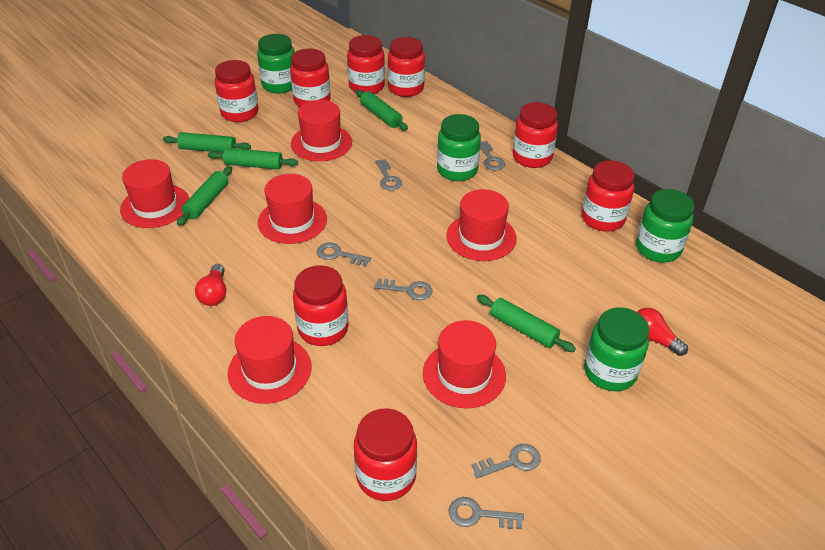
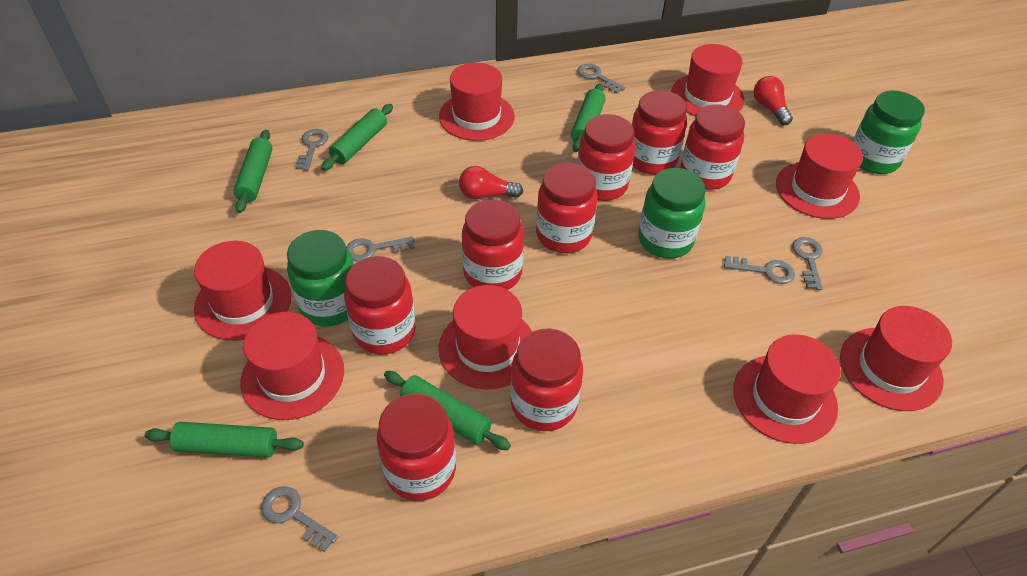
green jar: 4 -> 3
red hat: 6 -> 8

